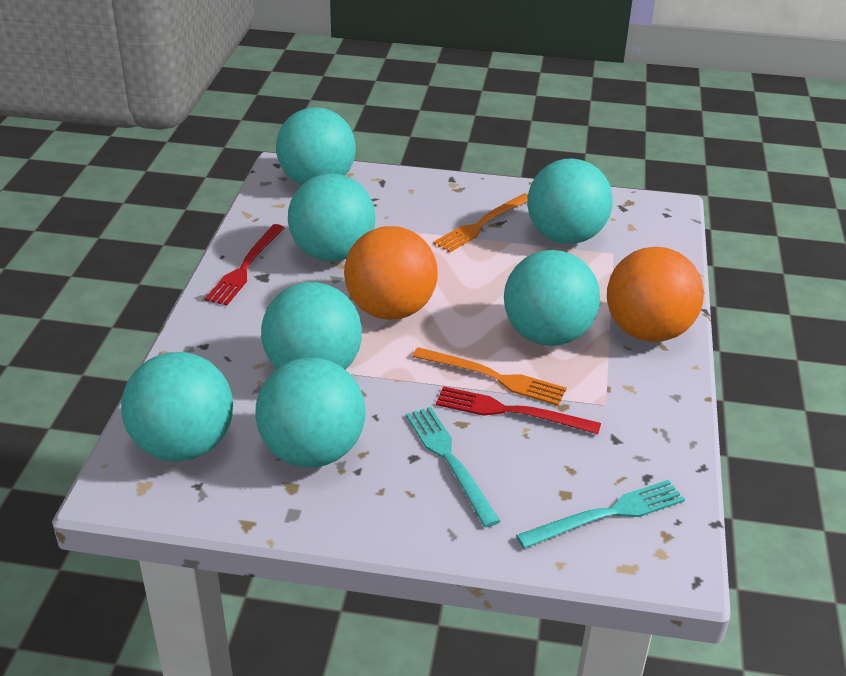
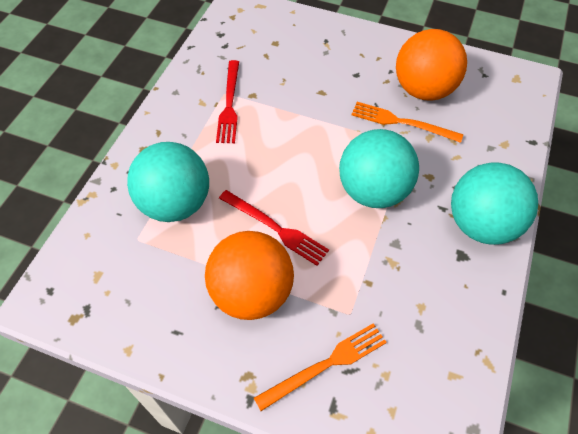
turquoise ball: 7 -> 3
turquoise fork: 2 -> 0

